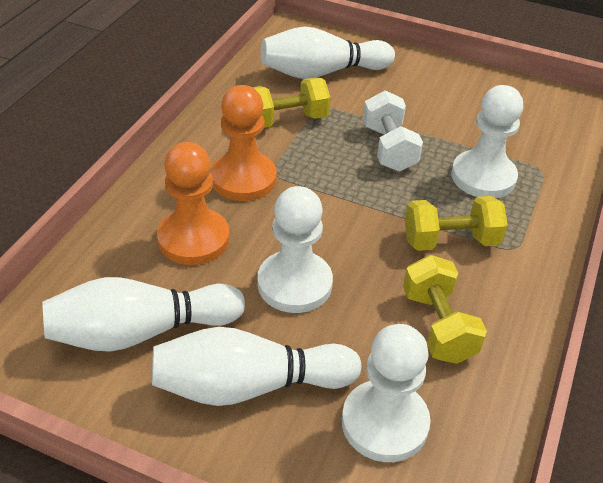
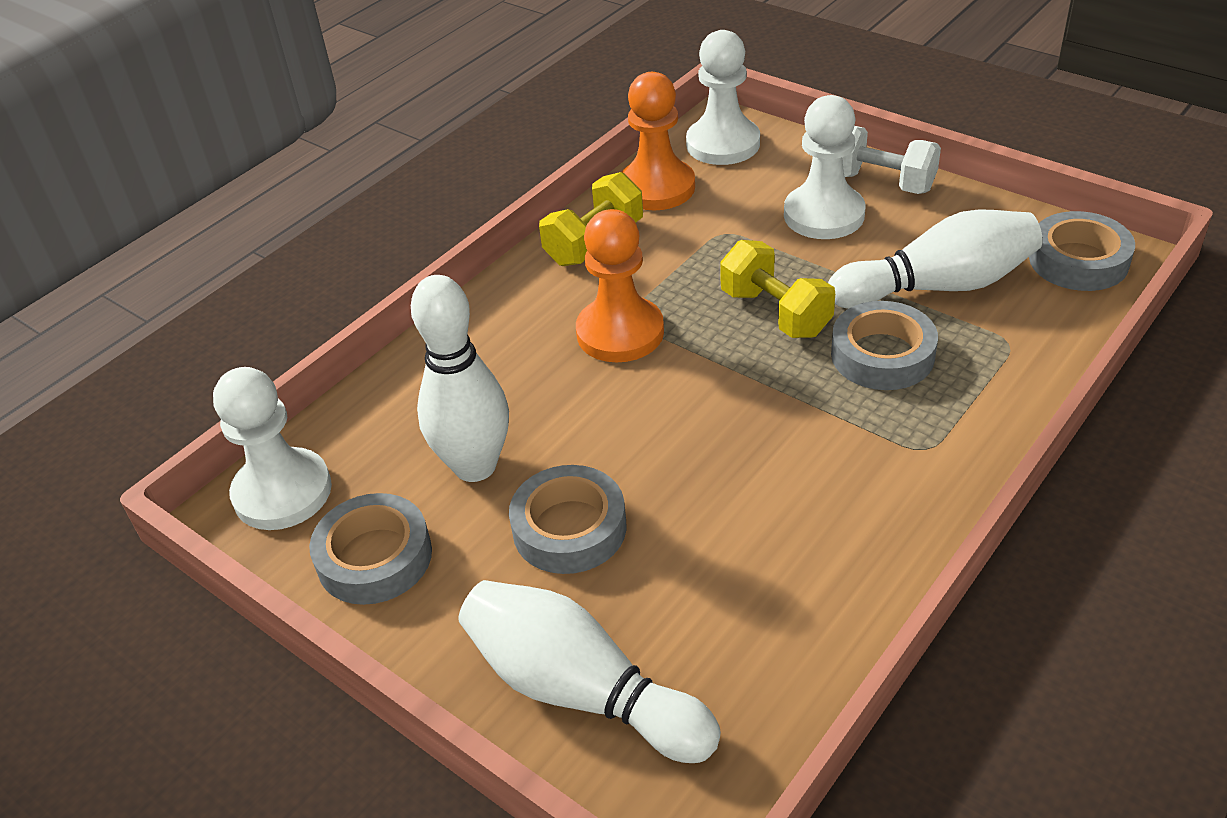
grey tape: 0 -> 4
yellow dumbbell: 3 -> 2

